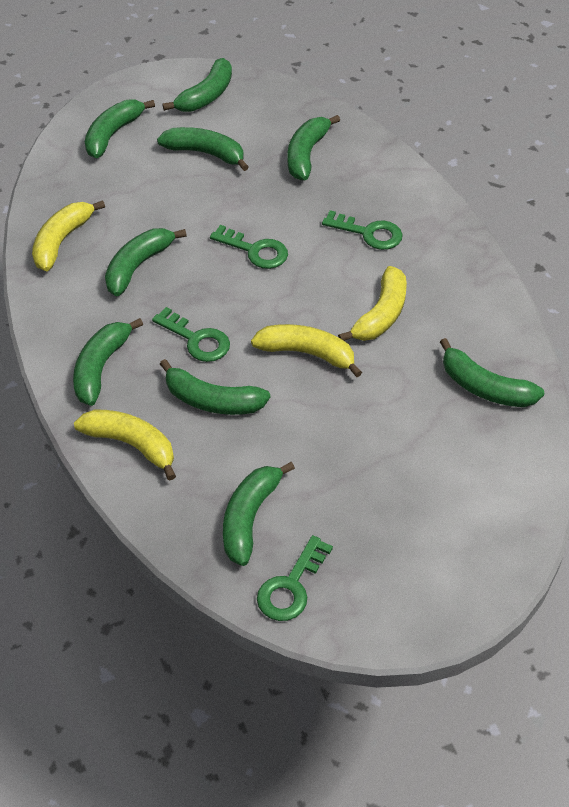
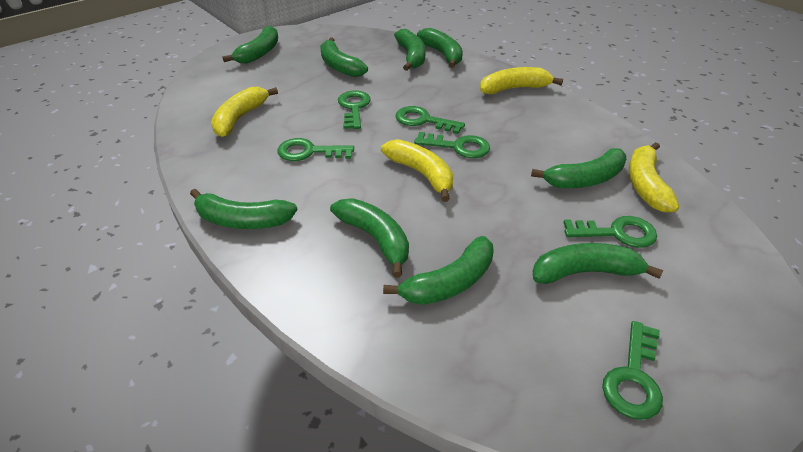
green key: 4 -> 6

